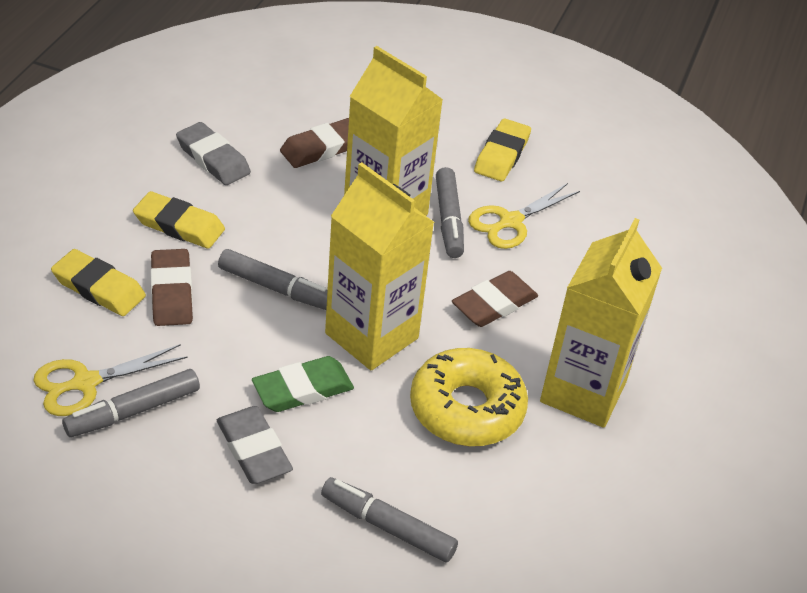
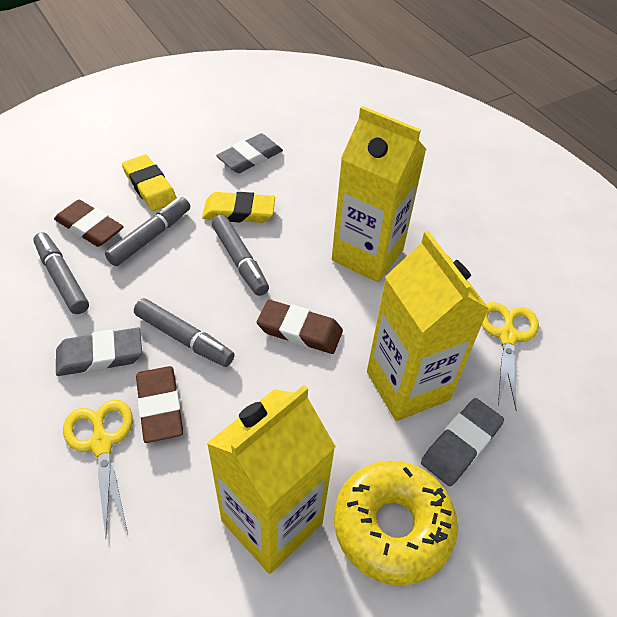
green eraser: 1 -> 0
grey eraser: 2 -> 3
yellow eraser: 3 -> 2

